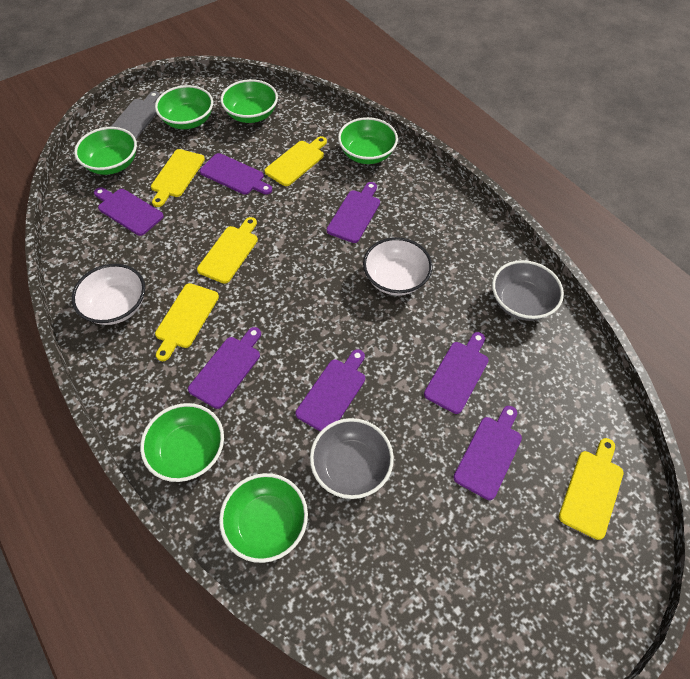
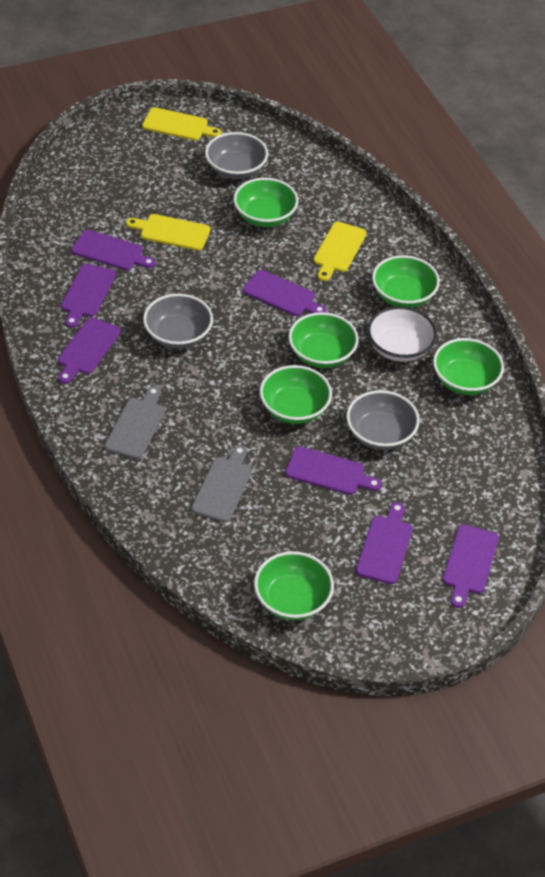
grey bowl: 2 -> 3
grey cutting board: 1 -> 2
white bowl: 2 -> 1
yellow cutting board: 5 -> 3

